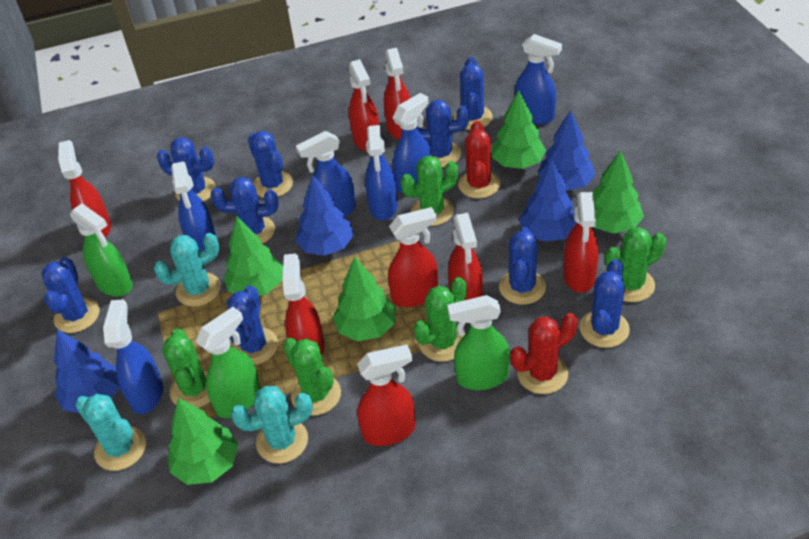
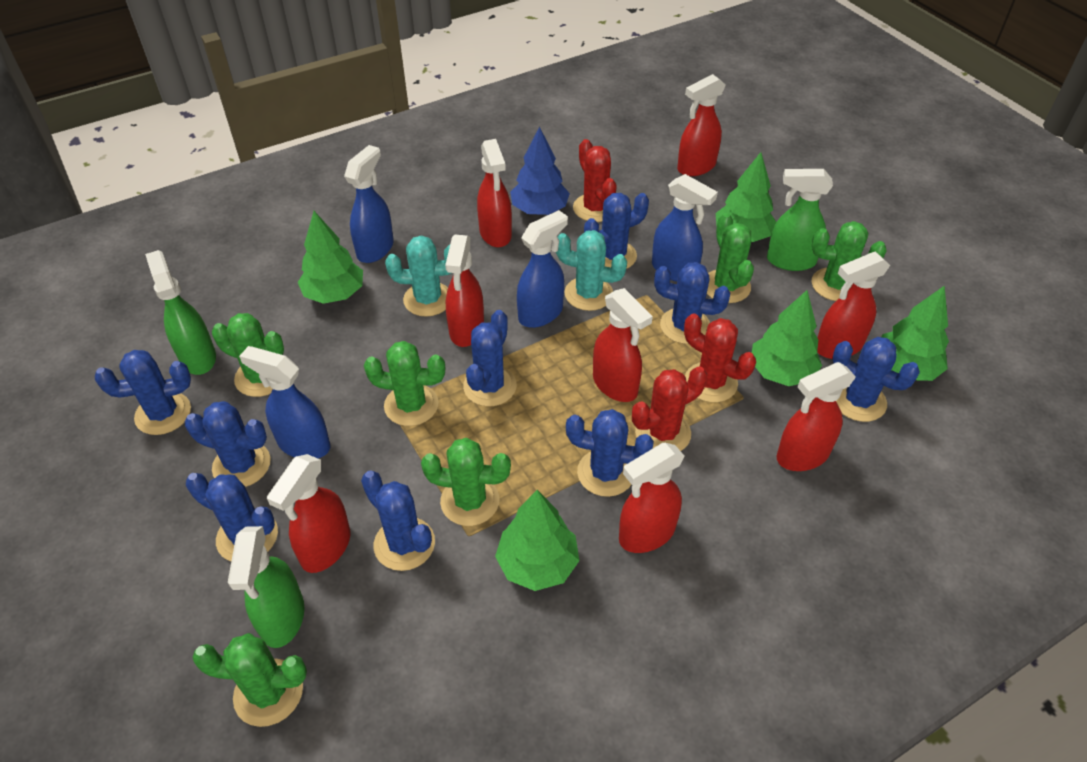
blue spray bottle: 6 -> 4
blue tree: 4 -> 1
green cactus: 5 -> 6
red cactus: 2 -> 3
turquoise cactus: 3 -> 2

